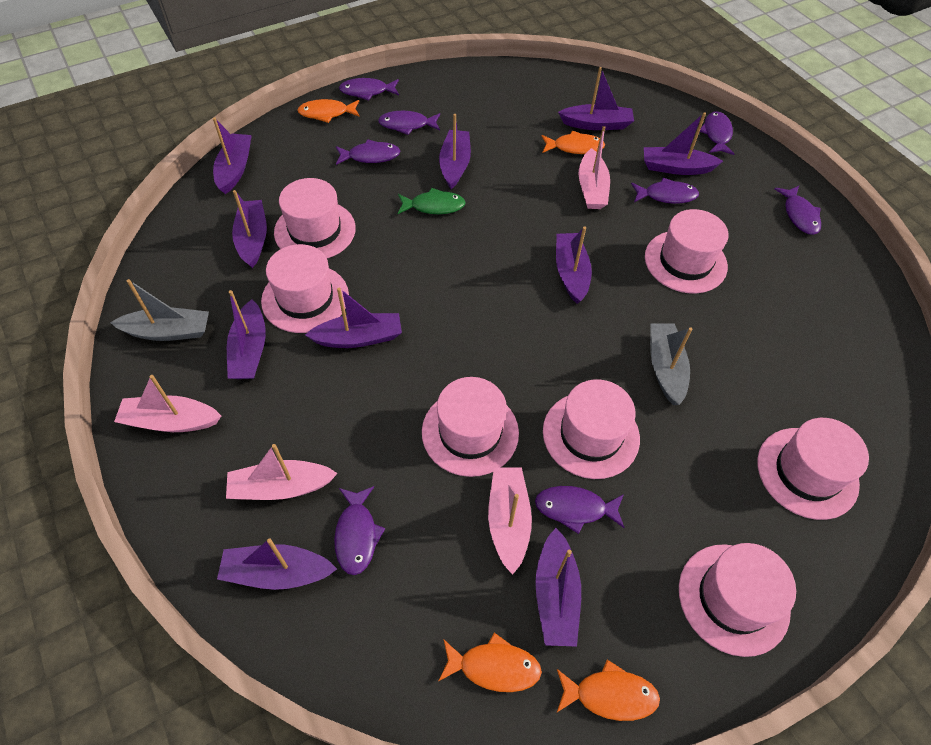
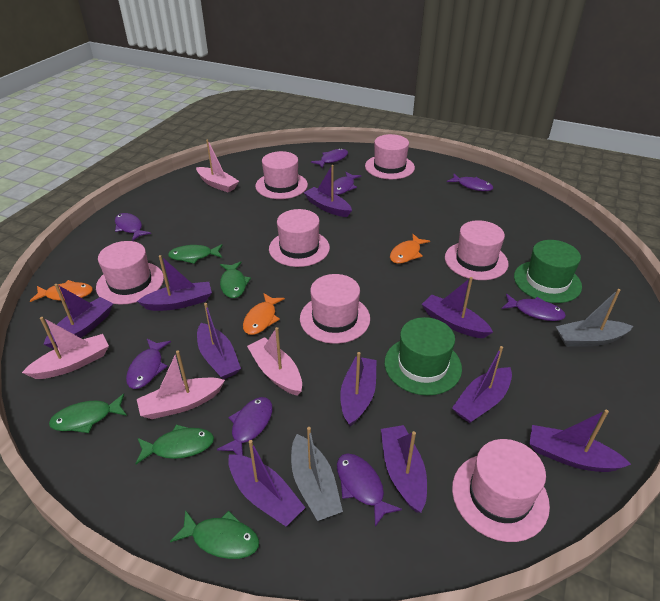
green fish: 1 -> 5
green hat: 0 -> 2
orange fish: 4 -> 3

